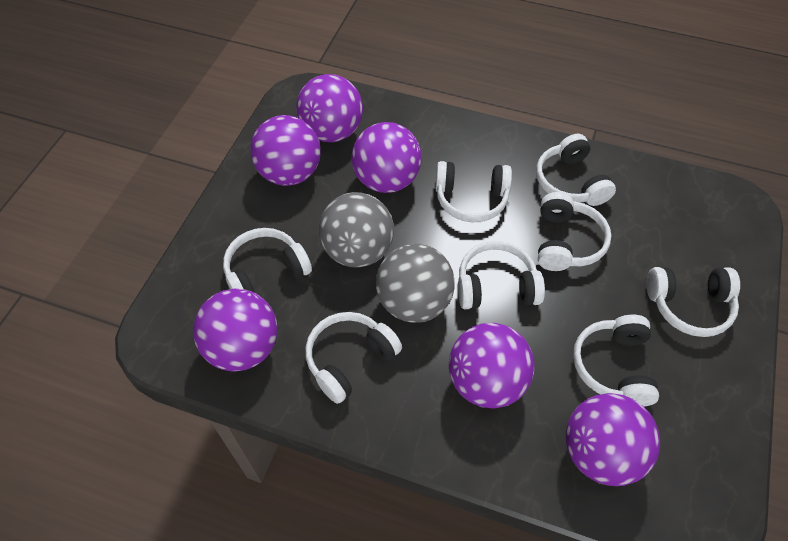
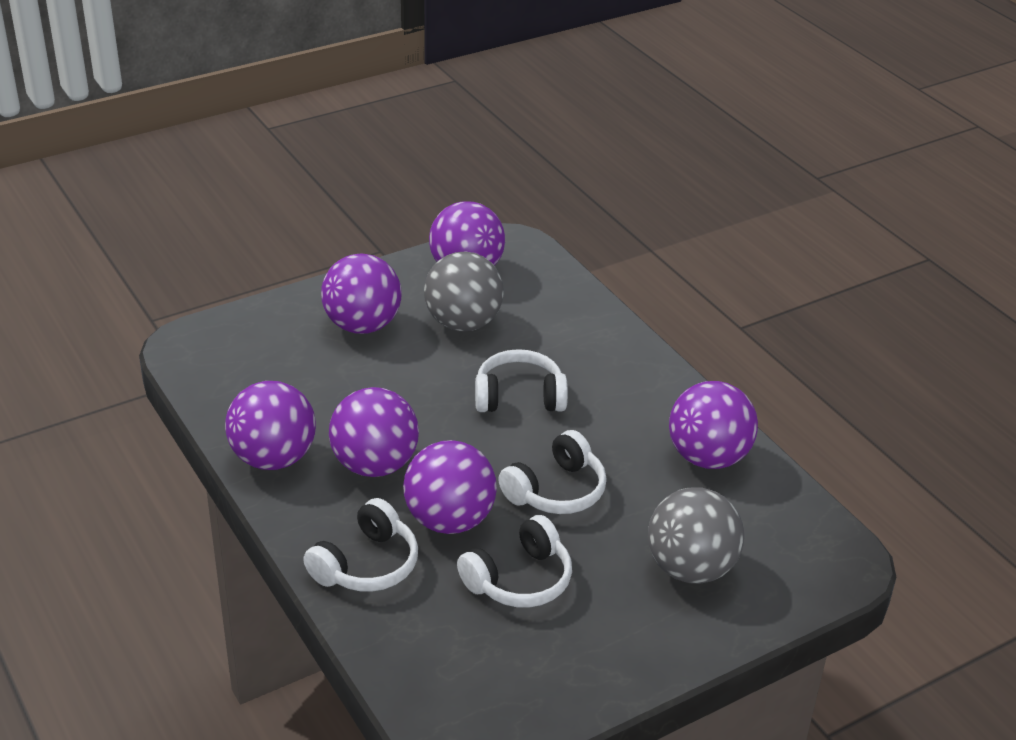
white headphones: 8 -> 4

